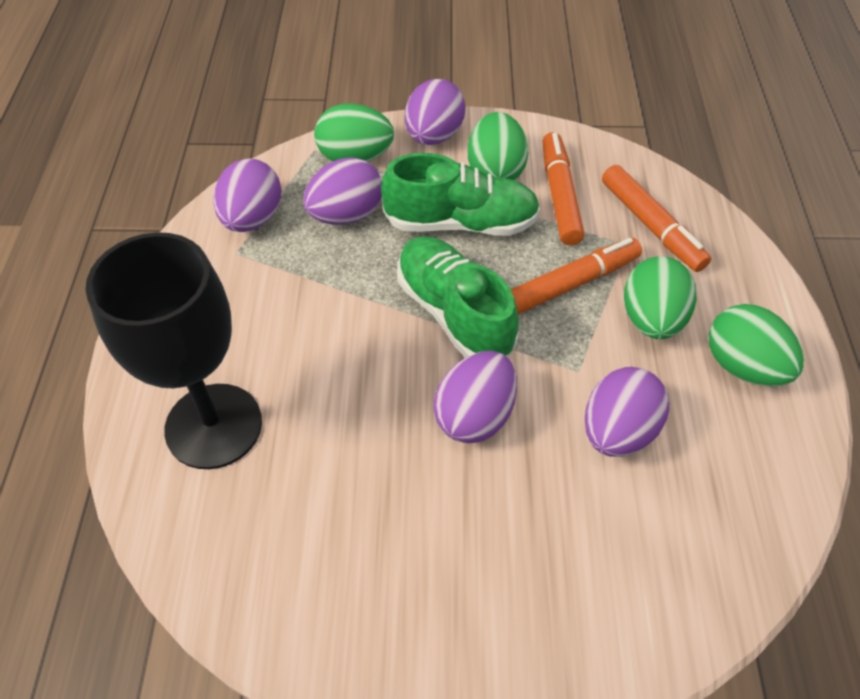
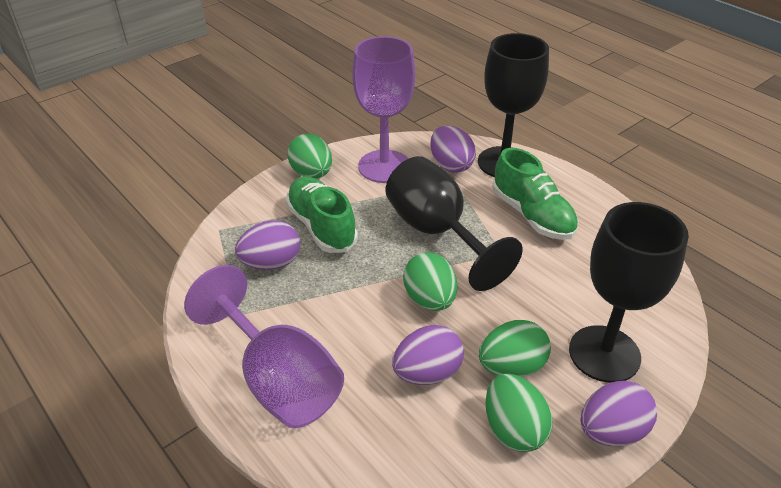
black goblet: 1 -> 3
orange marker: 3 -> 0
purple egg: 5 -> 4
purple goblet: 0 -> 2

